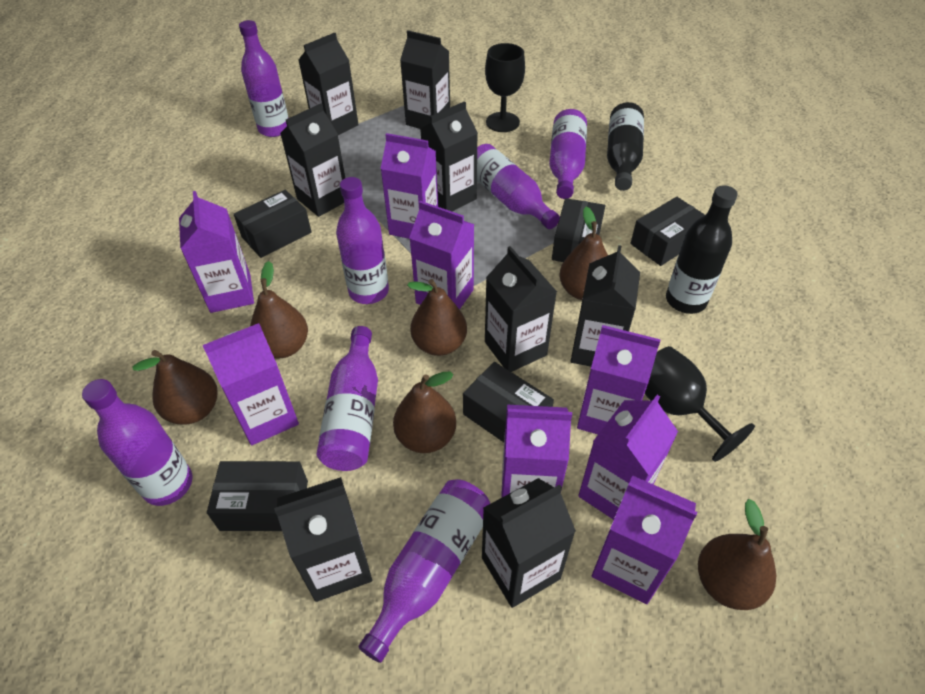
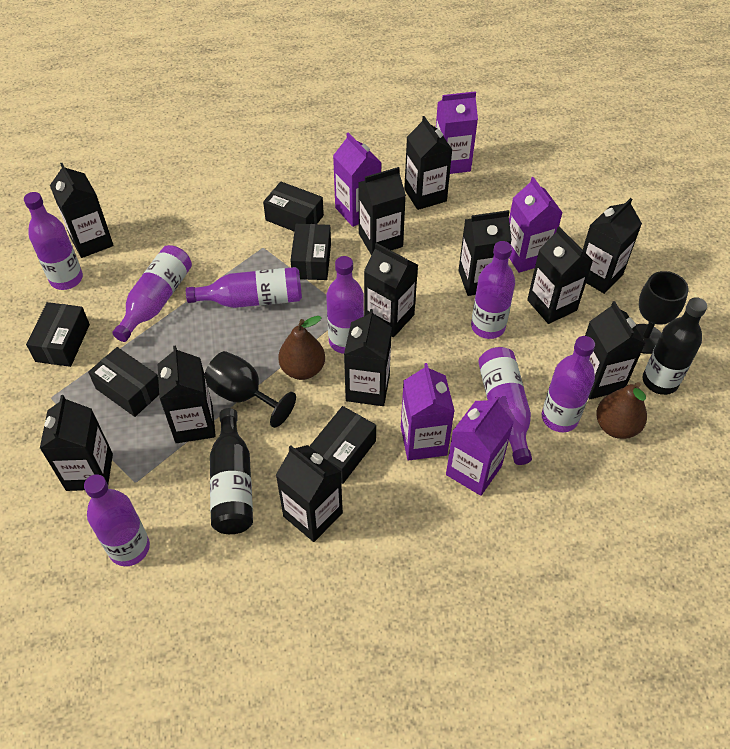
black carton: 8 -> 12
brown pear: 6 -> 2
purple bottle: 7 -> 8
purple carton: 8 -> 5

